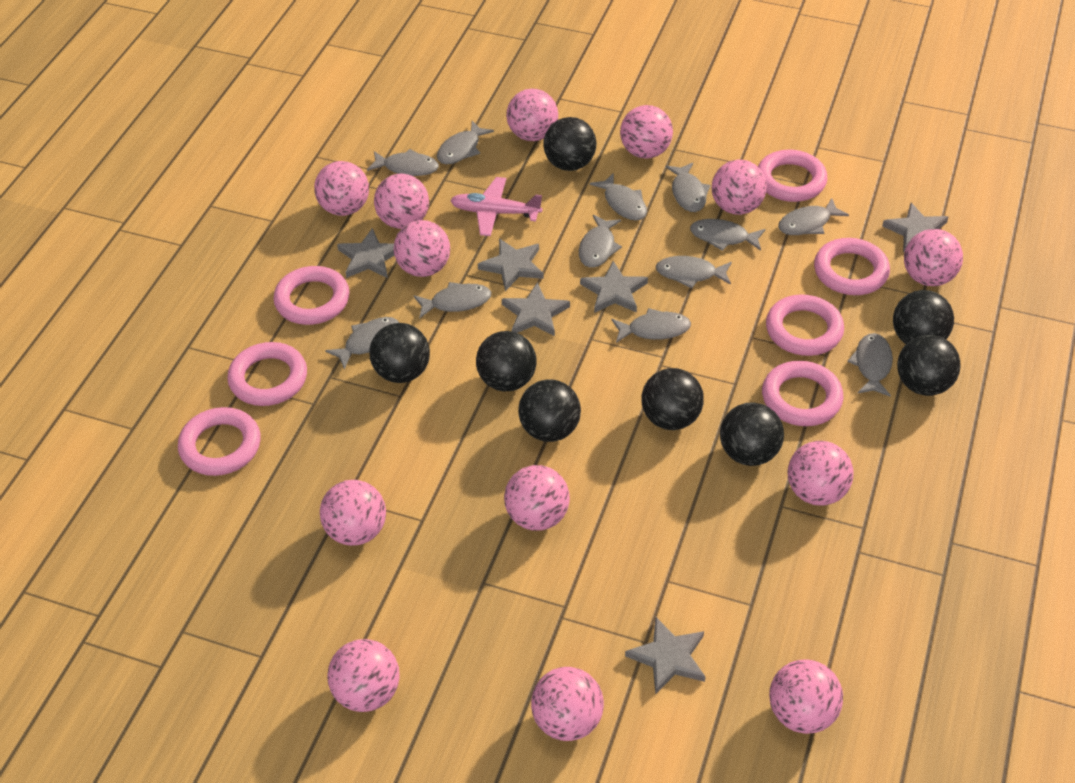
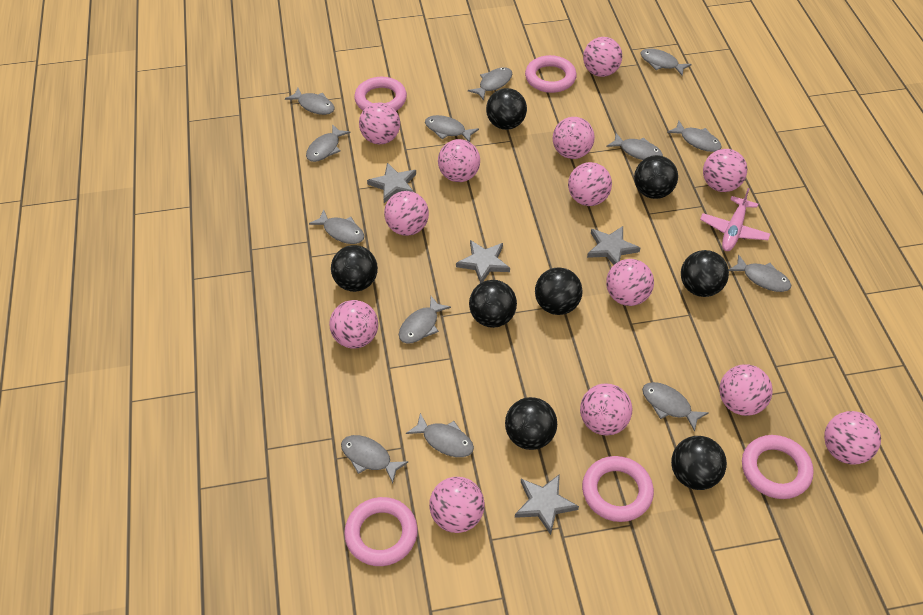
grey fish: 12 -> 13
grey star: 6 -> 4
pink ring: 7 -> 5

